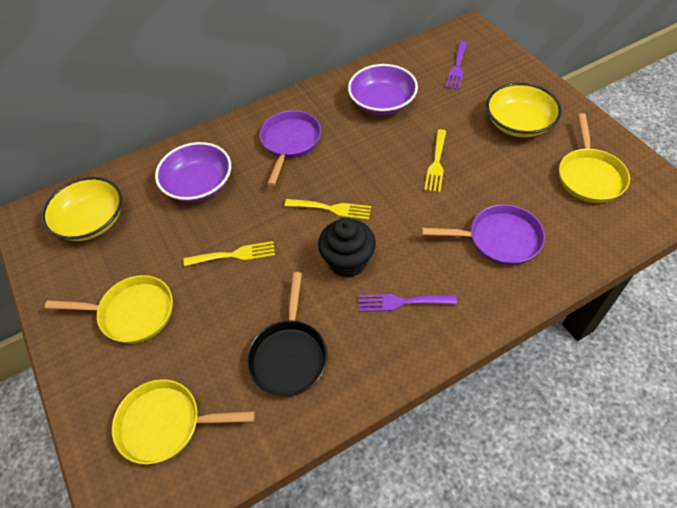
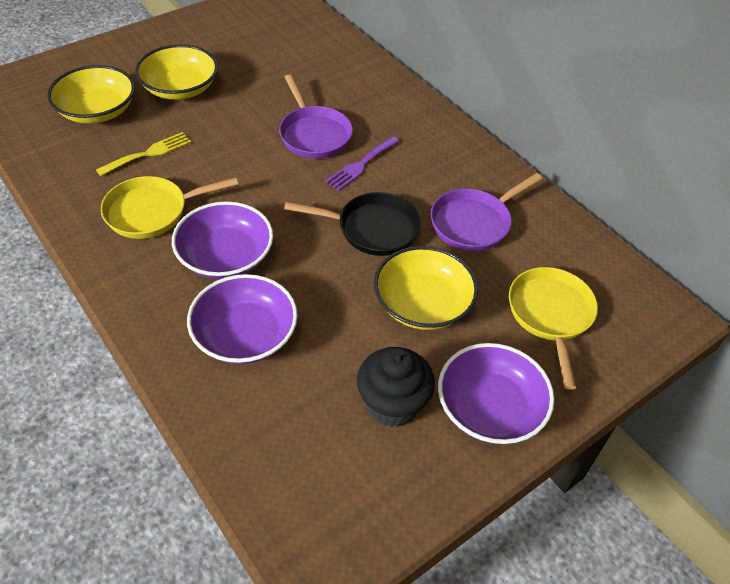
purple bowl: 2 -> 3
purple fork: 2 -> 1
yellow bowl: 2 -> 3
yellow fork: 3 -> 1
yellow pan: 3 -> 2

